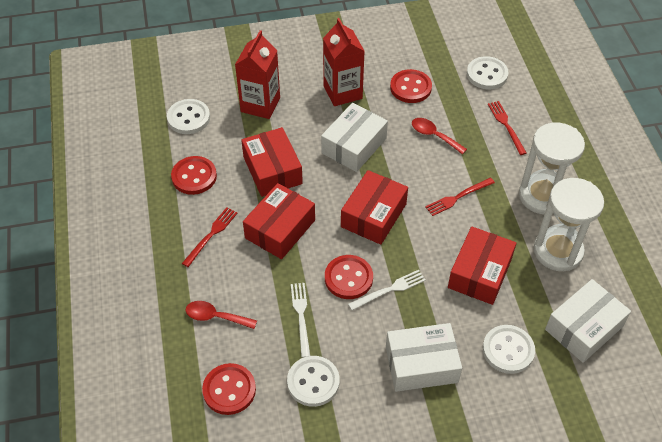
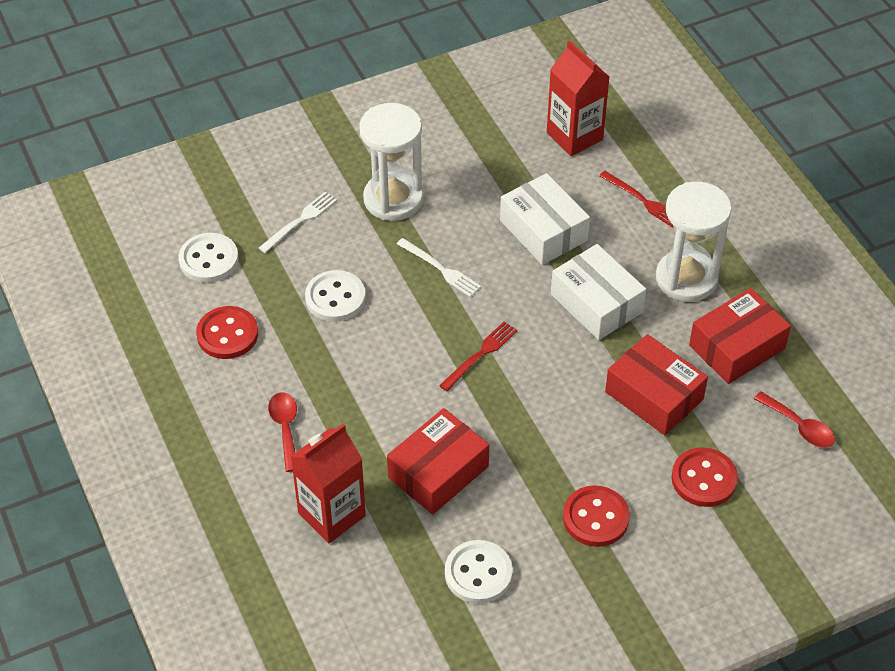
red box: 4 -> 3
red button: 4 -> 3
red fork: 3 -> 2
white box: 3 -> 2
white button: 4 -> 3

